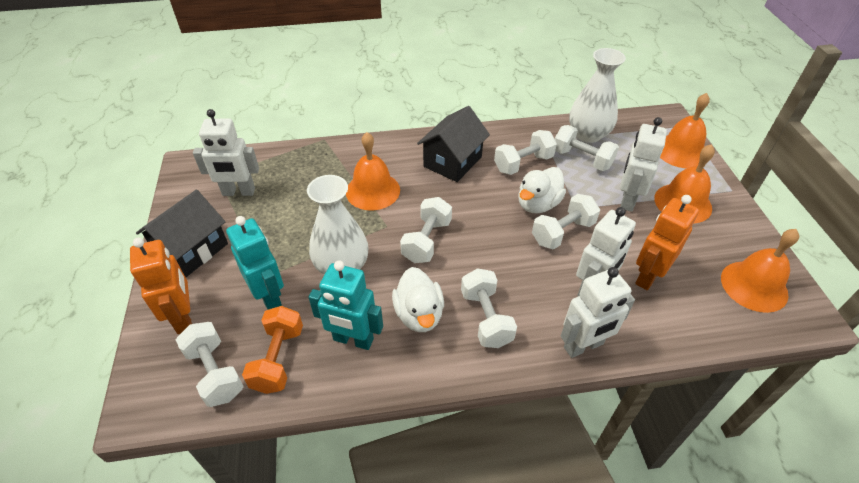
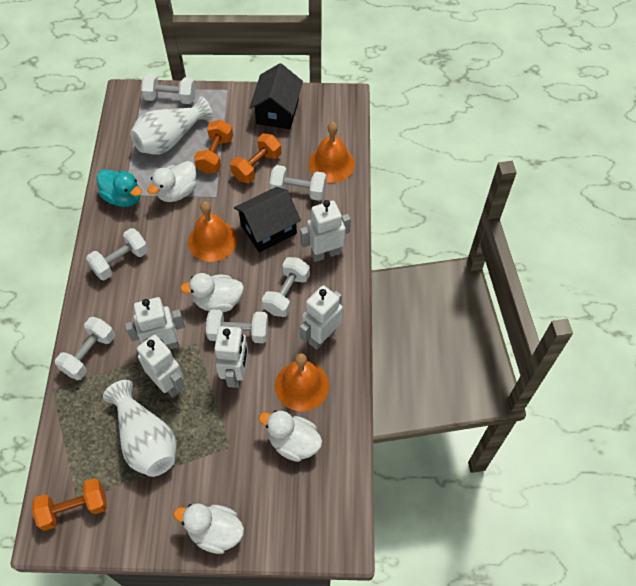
orange bell: 4 -> 3
orange dumbbell: 1 -> 3
orange robot: 2 -> 0
turquoise duck: 0 -> 1
turquoise robot: 2 -> 0
white duck: 2 -> 4
white robot: 4 -> 5

